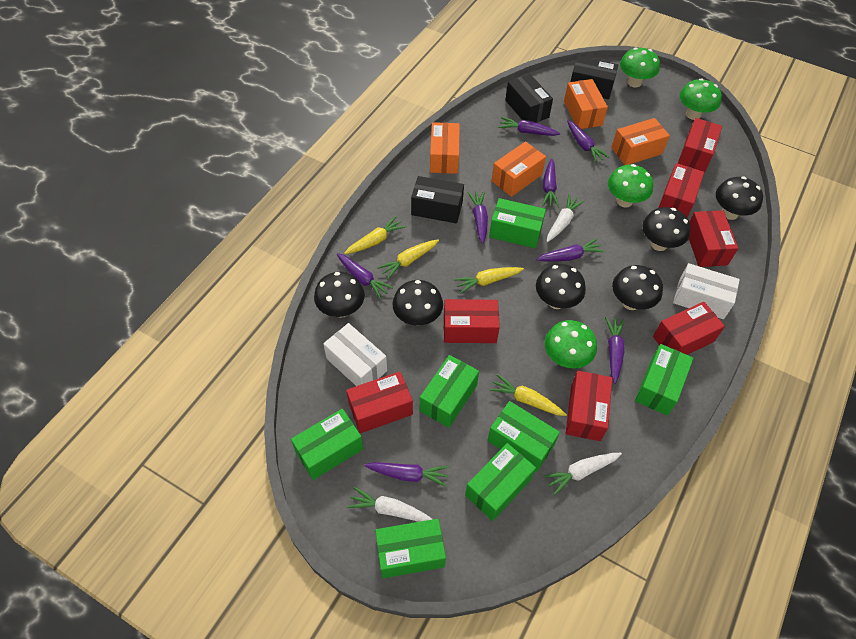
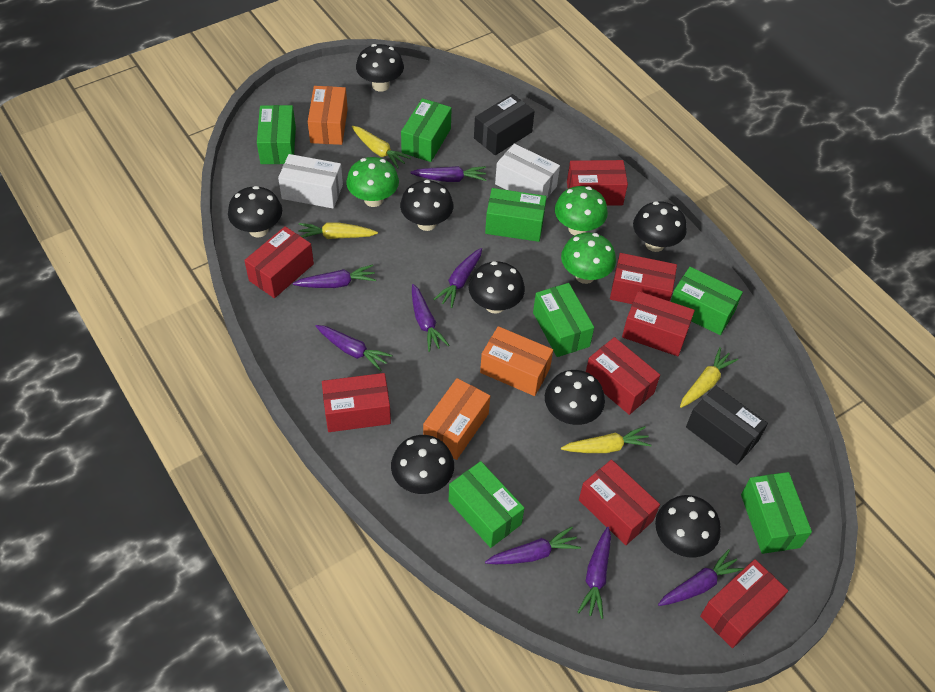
black box: 3 -> 2
black mushroom: 6 -> 8
green mushroom: 4 -> 3
orange box: 4 -> 3
red box: 7 -> 8
white carrot: 3 -> 0

